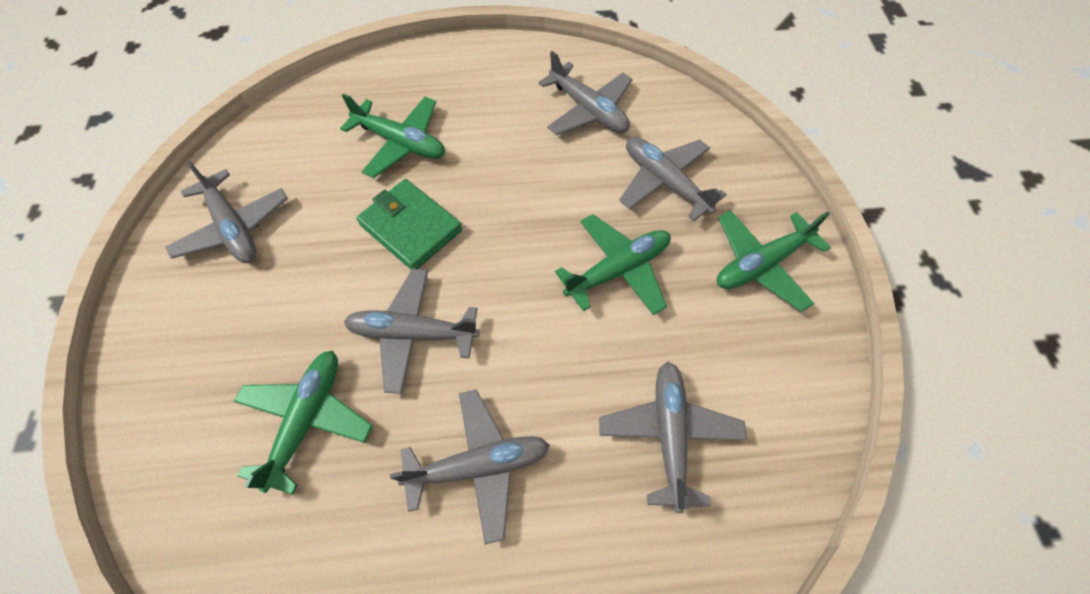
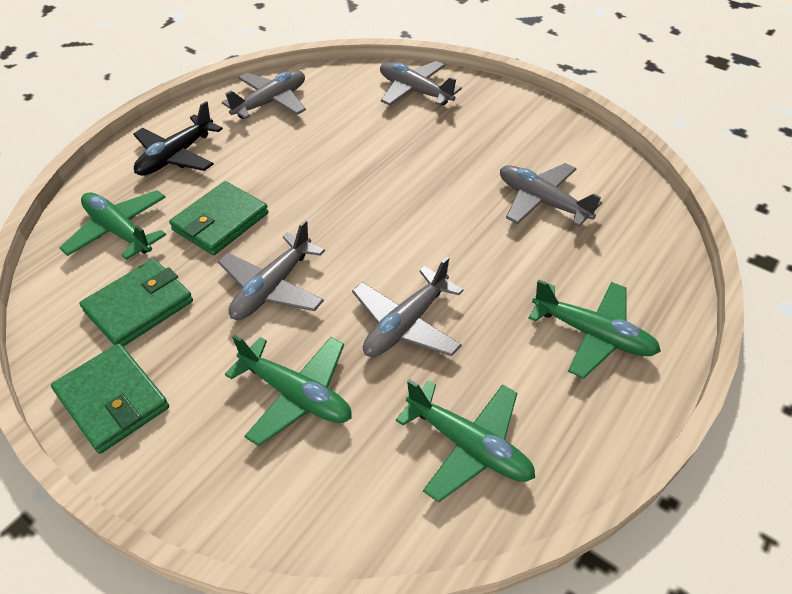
black plane: 0 -> 1
green wallet: 1 -> 3
grey plane: 6 -> 5

